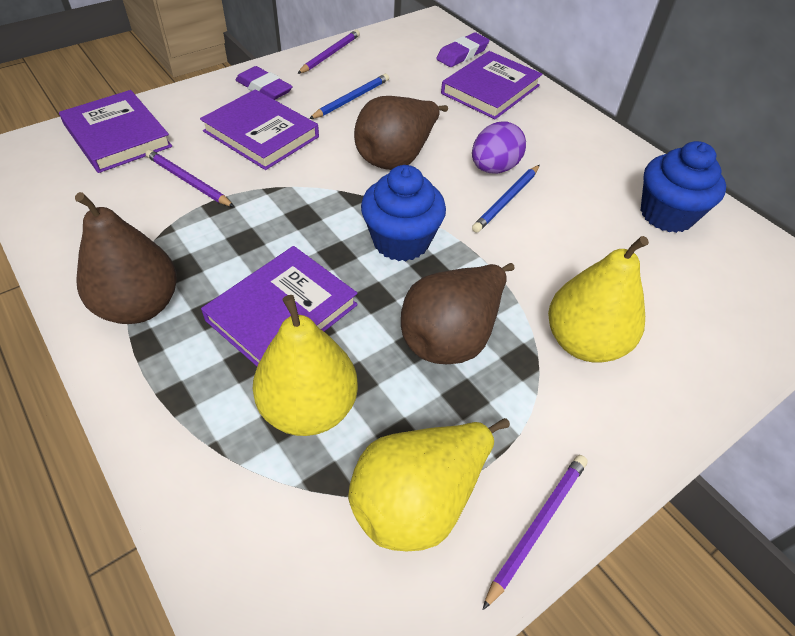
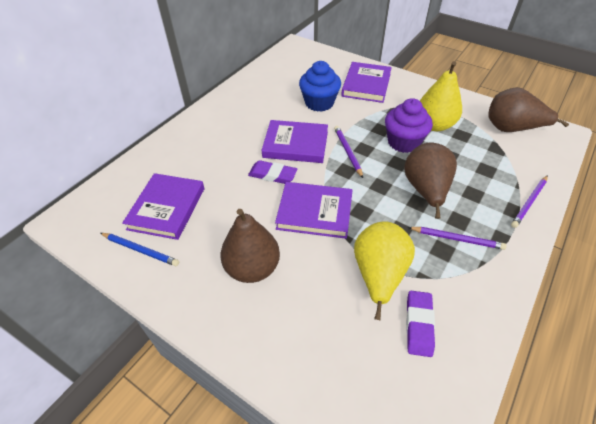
blue cupcake: 2 -> 1
blue pencil: 2 -> 1
purple cupcake: 0 -> 1
purple egg: 1 -> 0
yellow pear: 3 -> 2

